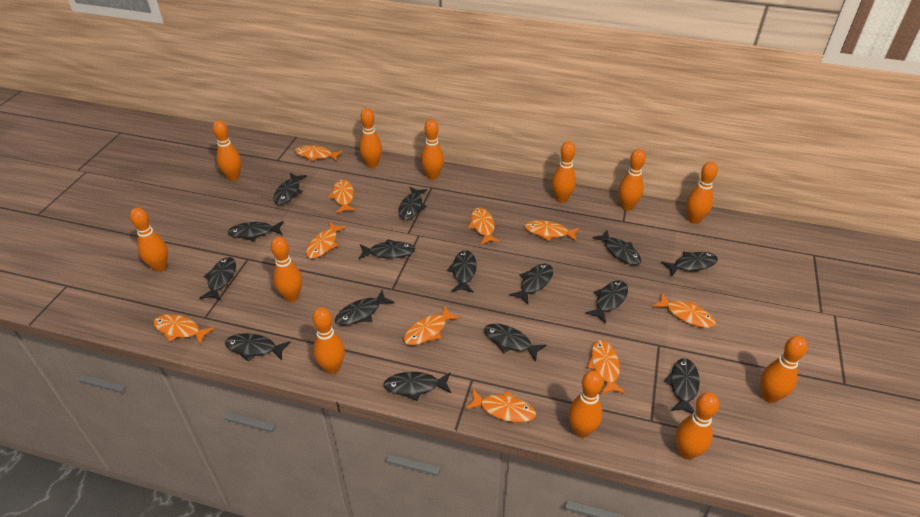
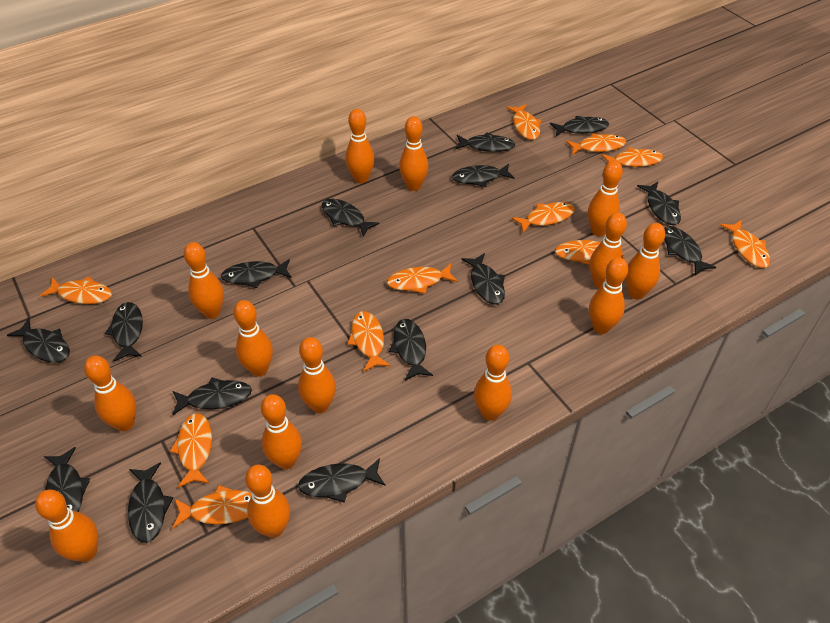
orange bowling pin: 12 -> 14
orange fish: 10 -> 11

